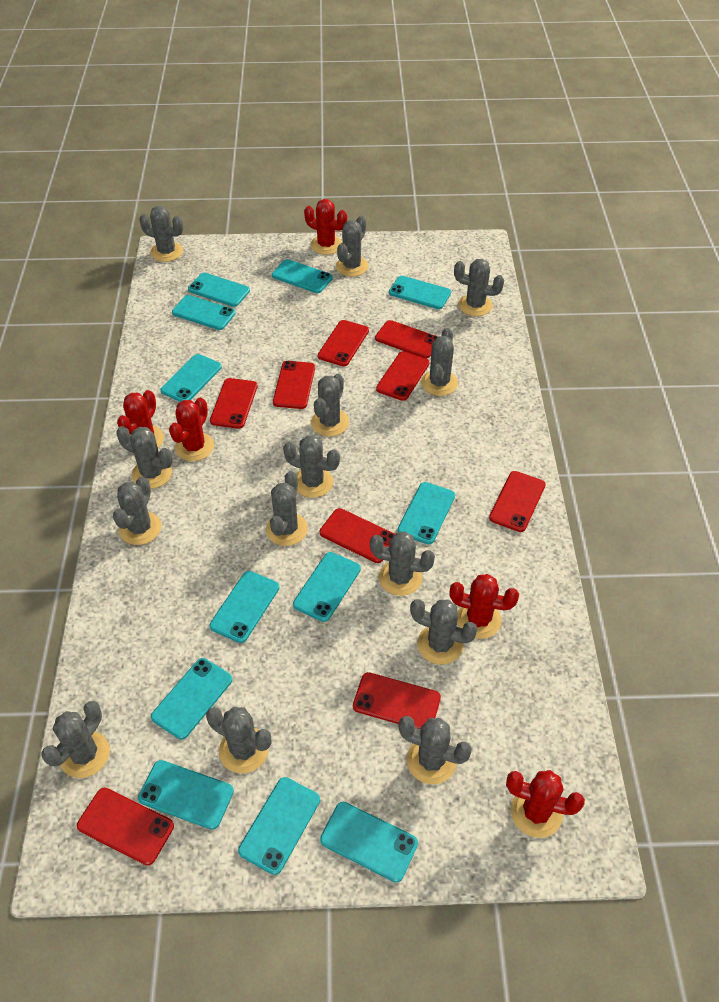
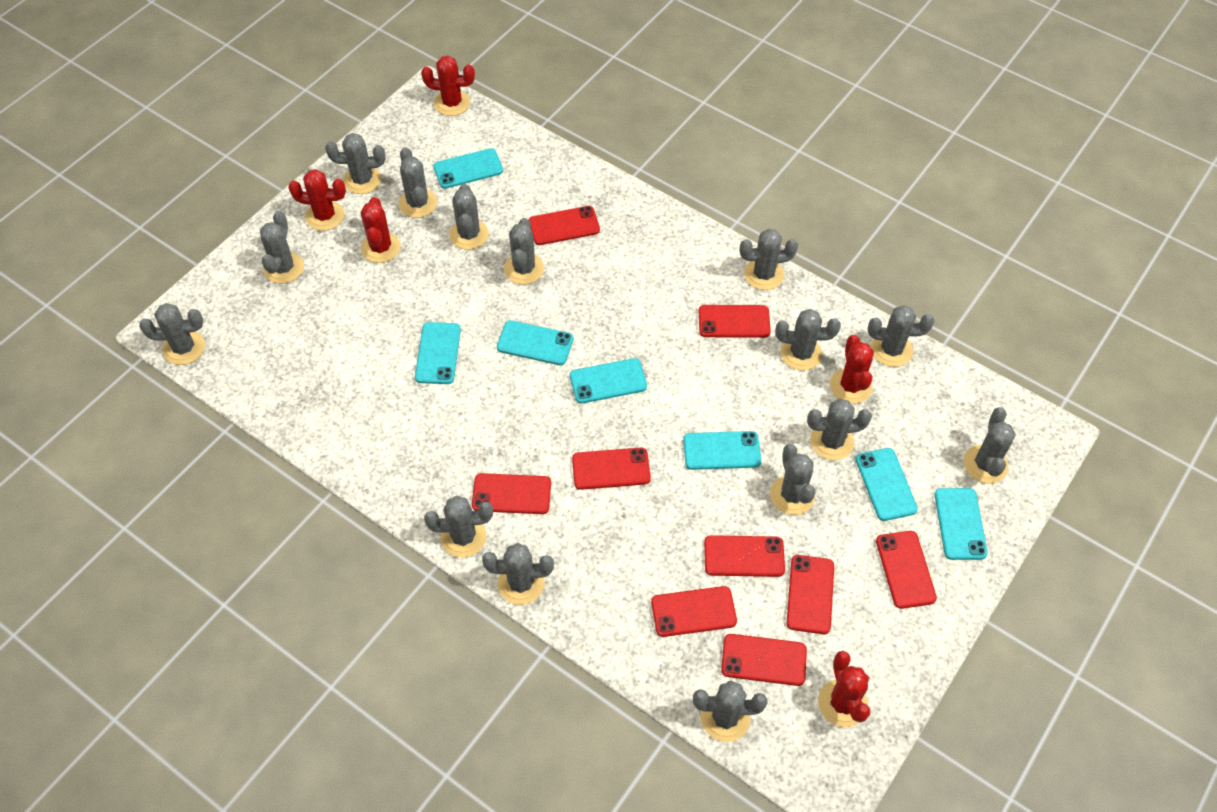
grey cactus: 14 -> 15
turquoise phone: 12 -> 7

